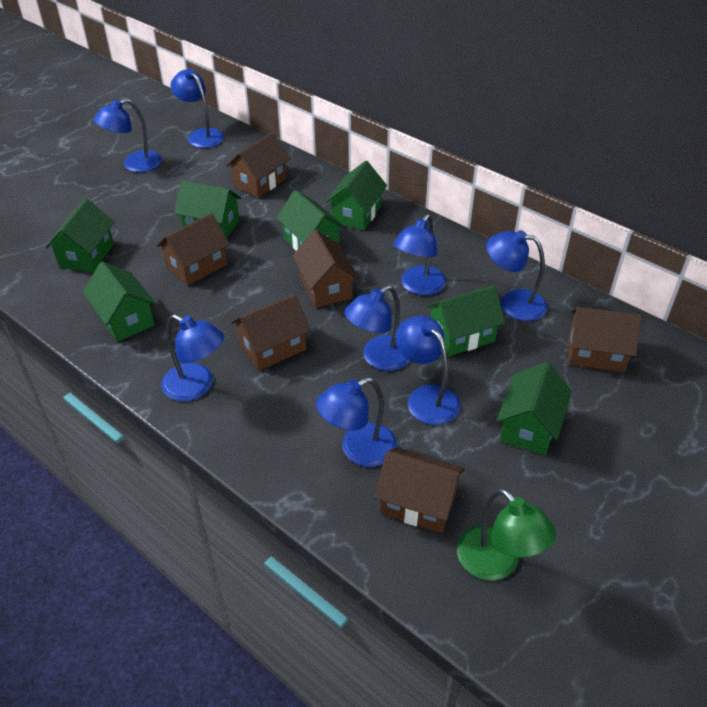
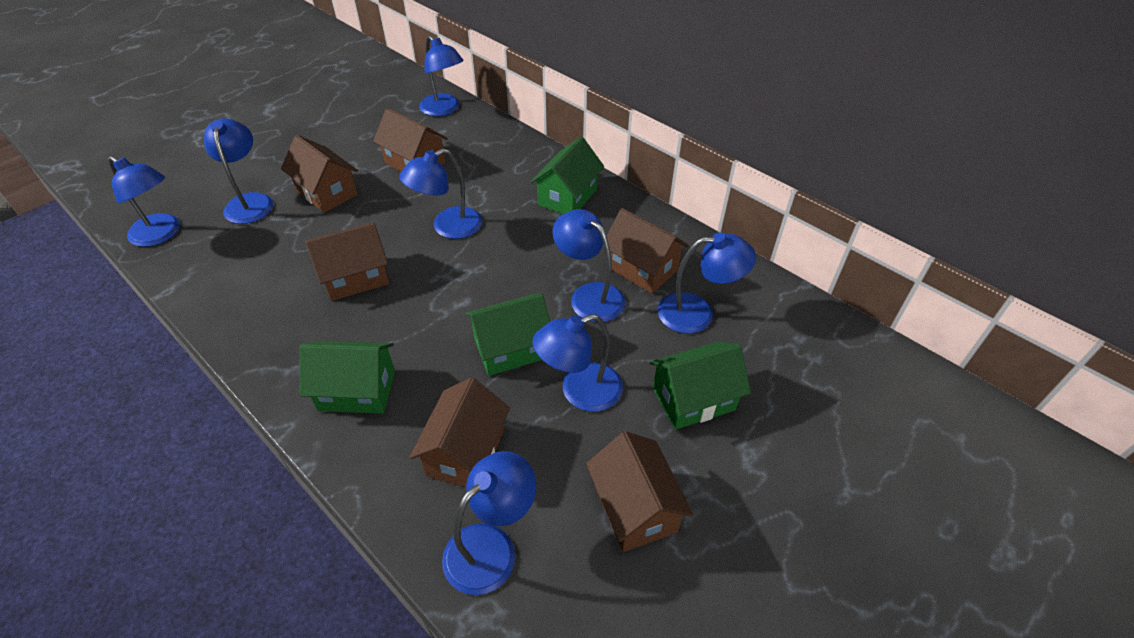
green house: 7 -> 4
green lamp: 1 -> 0

